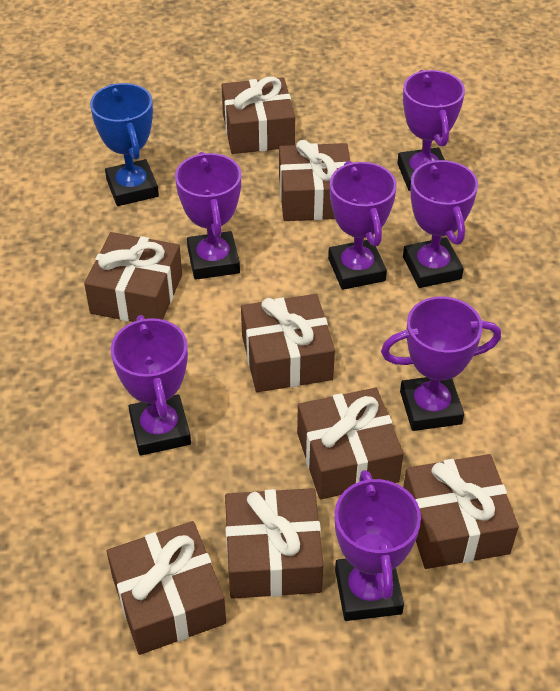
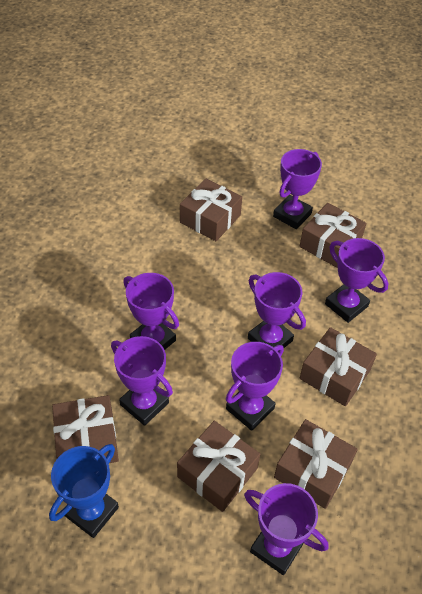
brown gift: 8 -> 6

